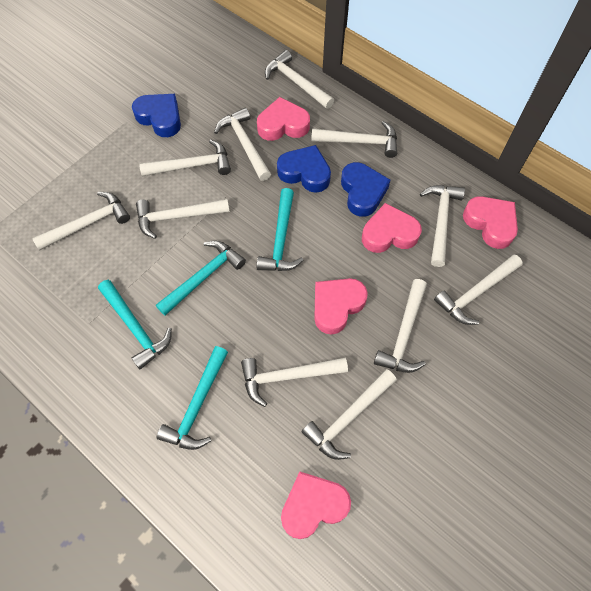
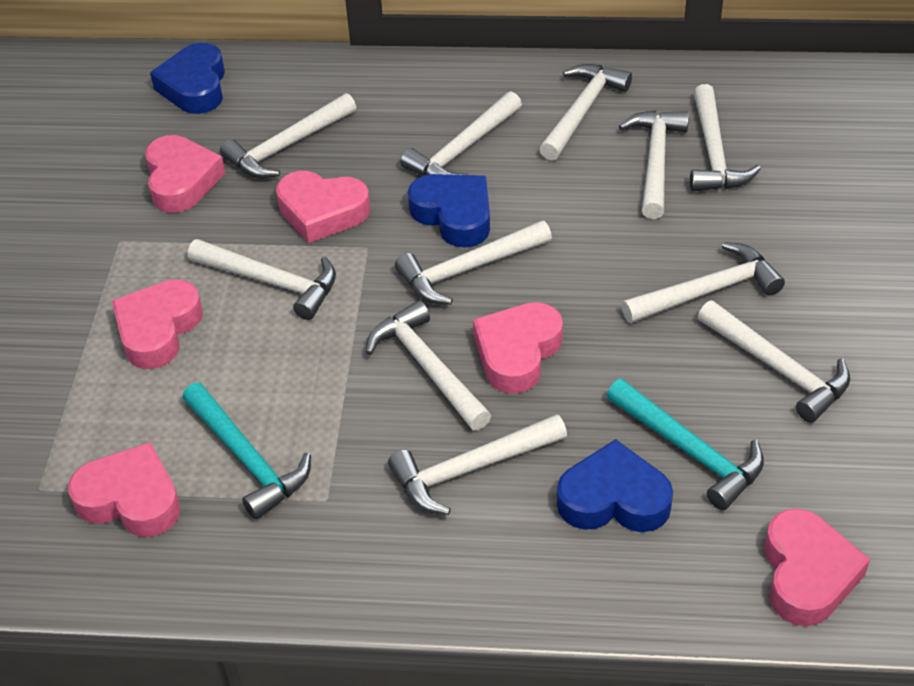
pink heart: 5 -> 6
turquoise hammer: 4 -> 2

